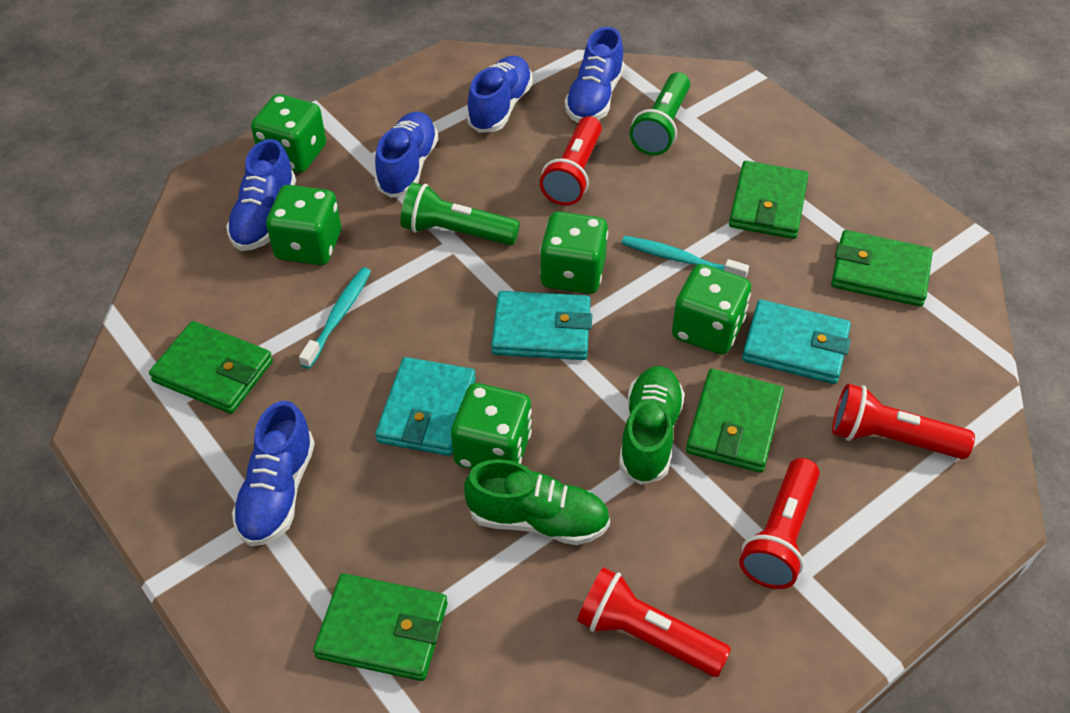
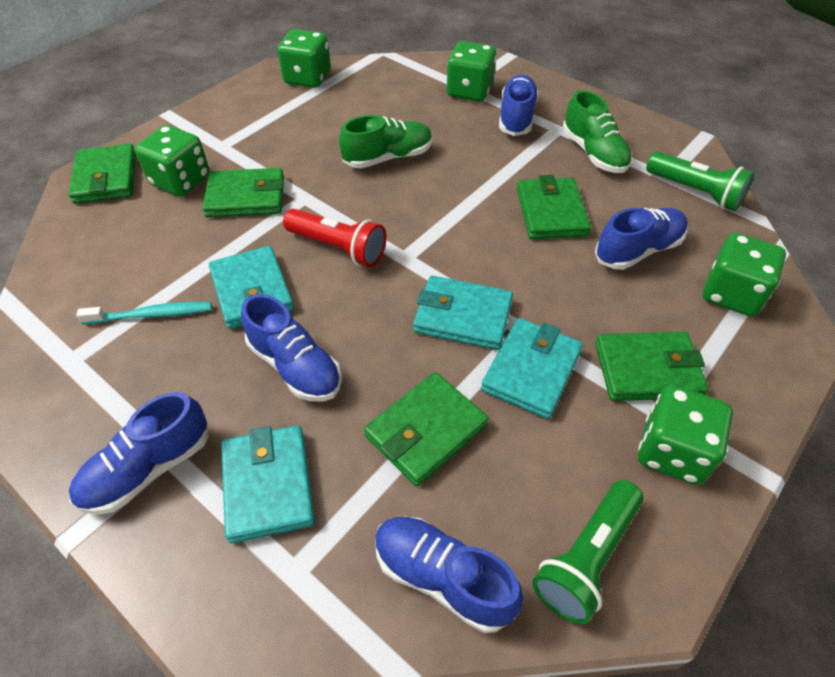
red flashlight: 4 -> 1
turquoise toothbrush: 2 -> 1
turquoise wallet: 3 -> 4

